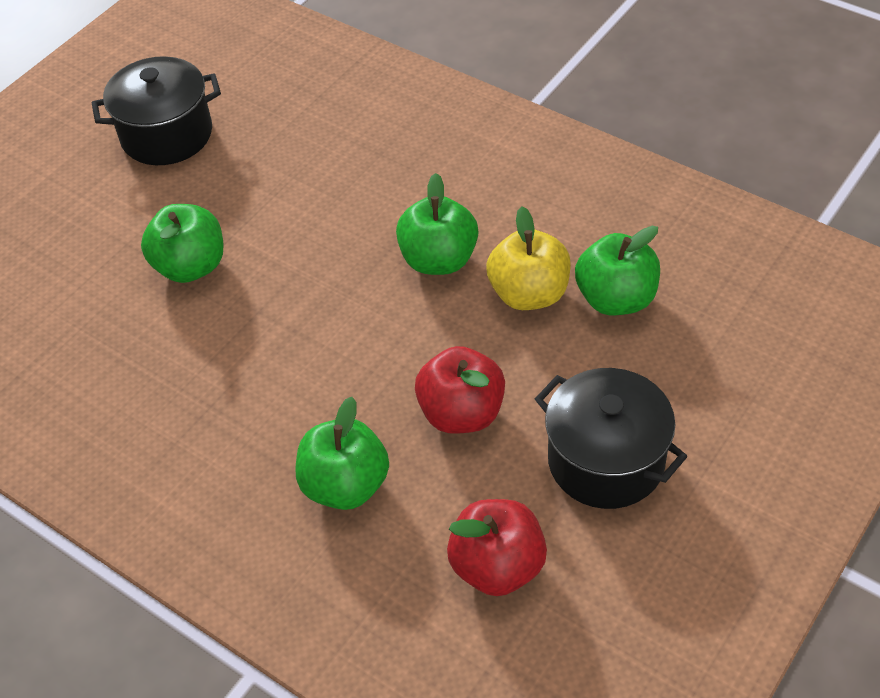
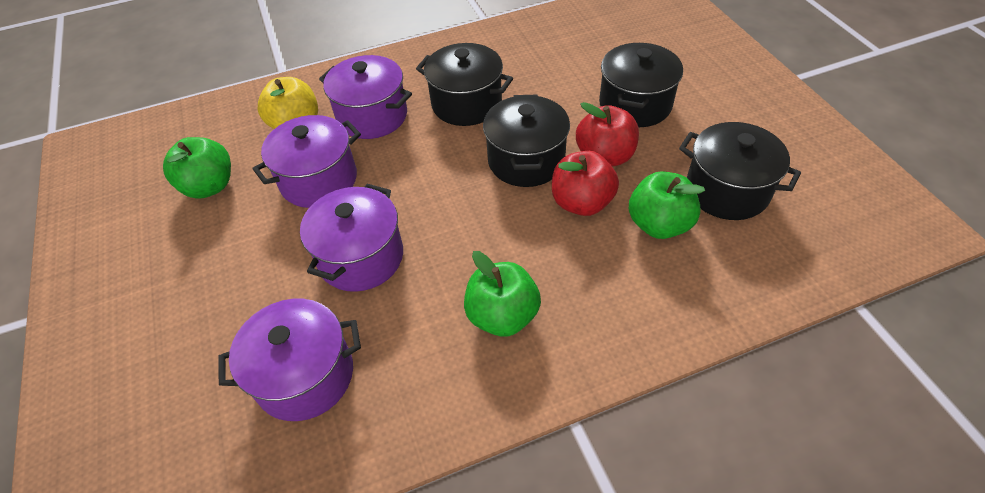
black pot: 2 -> 4
green apple: 4 -> 3
purple pot: 0 -> 4

